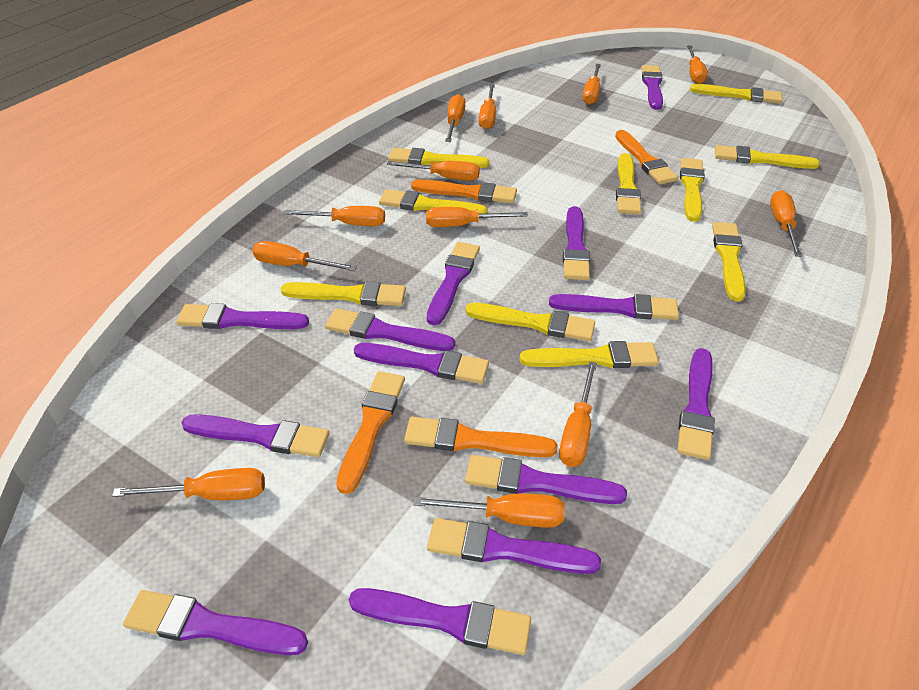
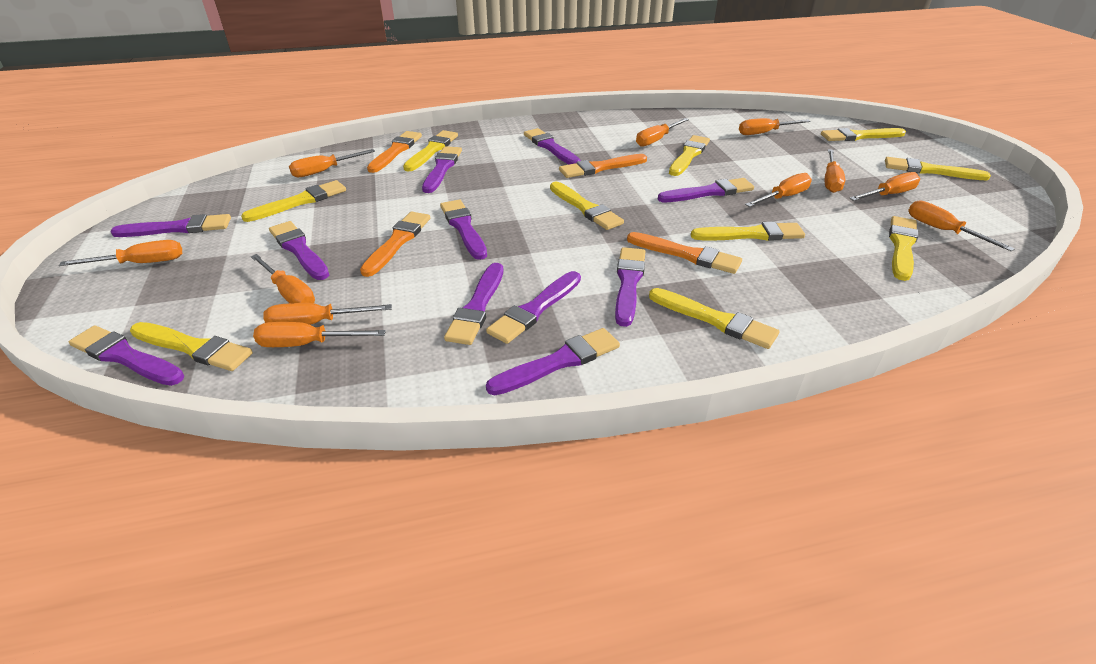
orange screwdriver: 12 -> 11
purple brush: 13 -> 11

